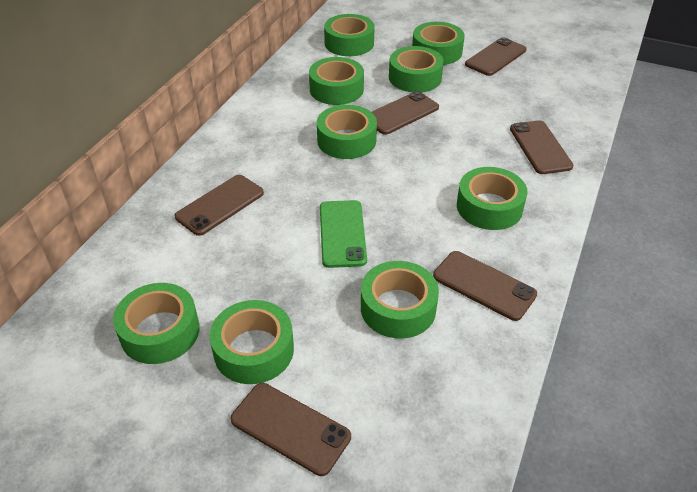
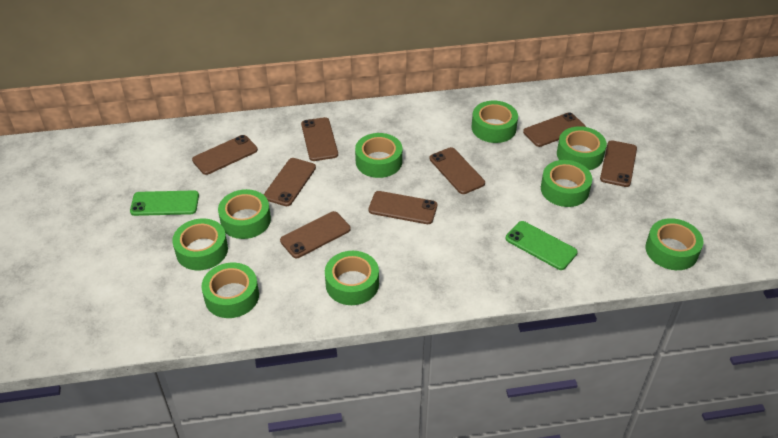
brown phone: 6 -> 8
green phone: 1 -> 2

